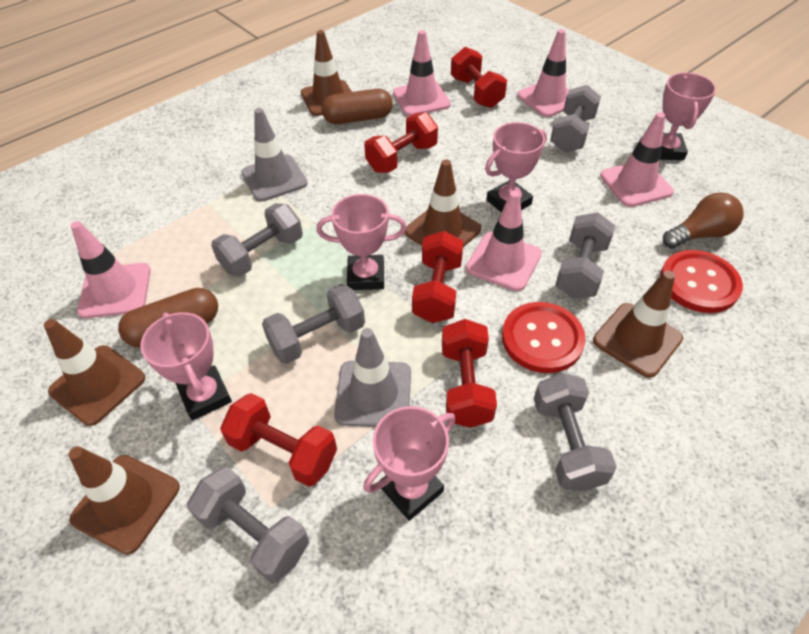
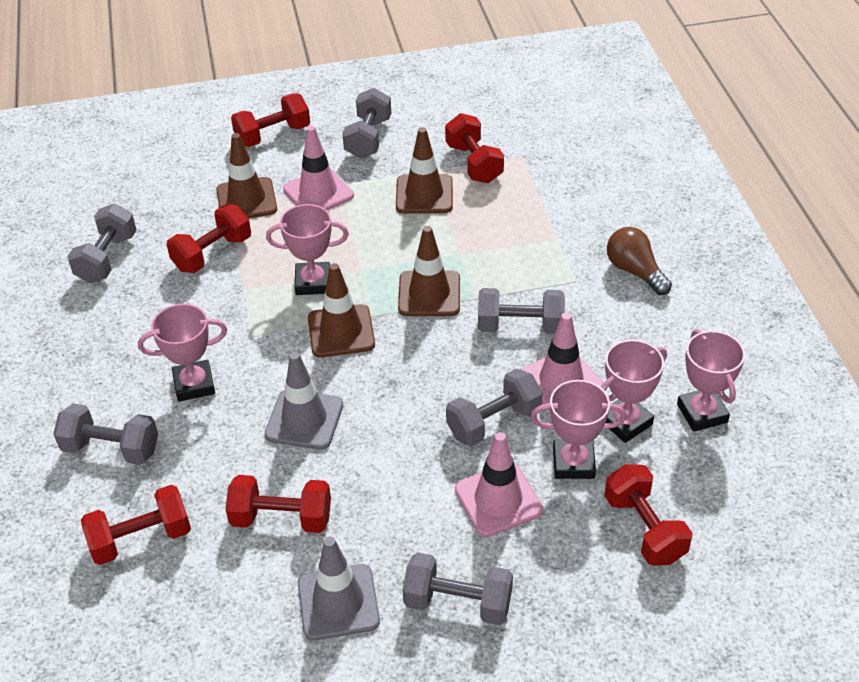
brown capsule: 2 -> 0
brown traffic cone: 5 -> 4
pink traffic cone: 5 -> 3
red button: 2 -> 0
red dumbbell: 5 -> 6

